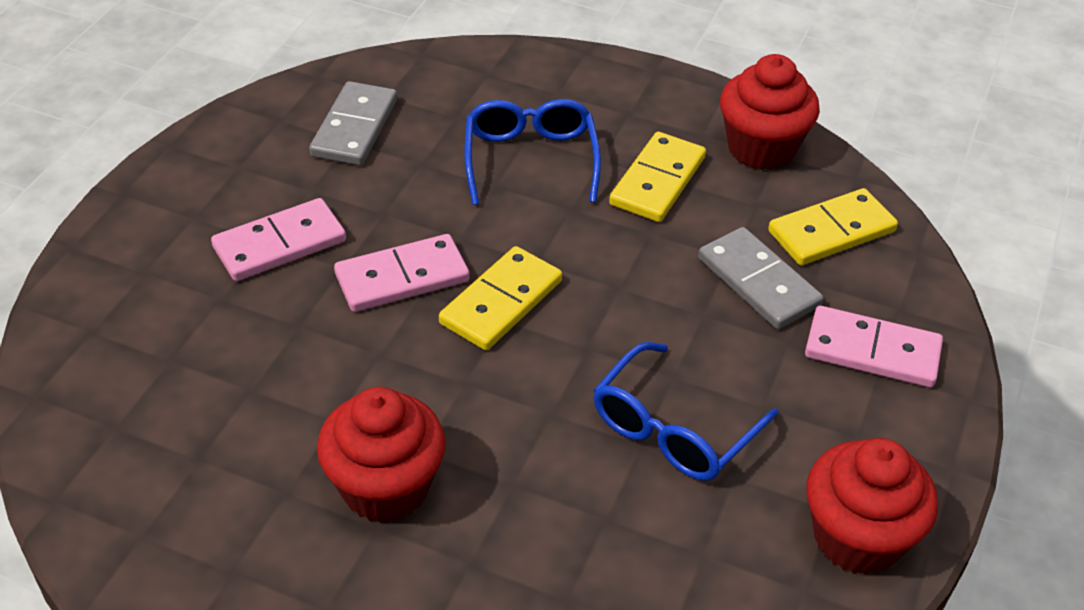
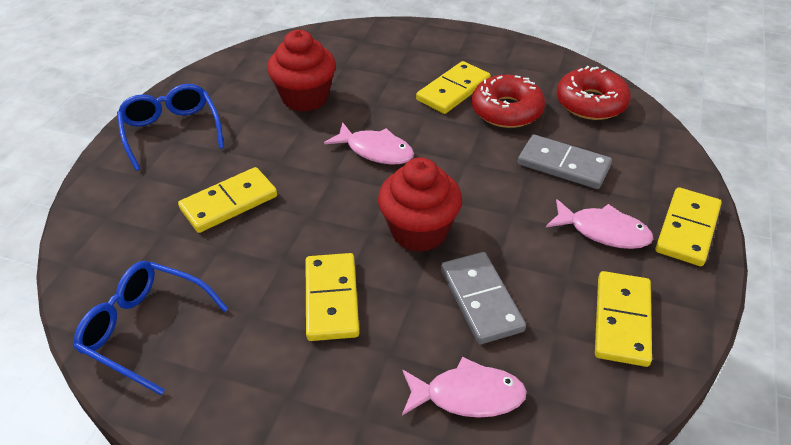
pink domino: 3 -> 0
pink fish: 0 -> 3
red cupcake: 3 -> 2
red donut: 0 -> 2
yellow domino: 3 -> 5

